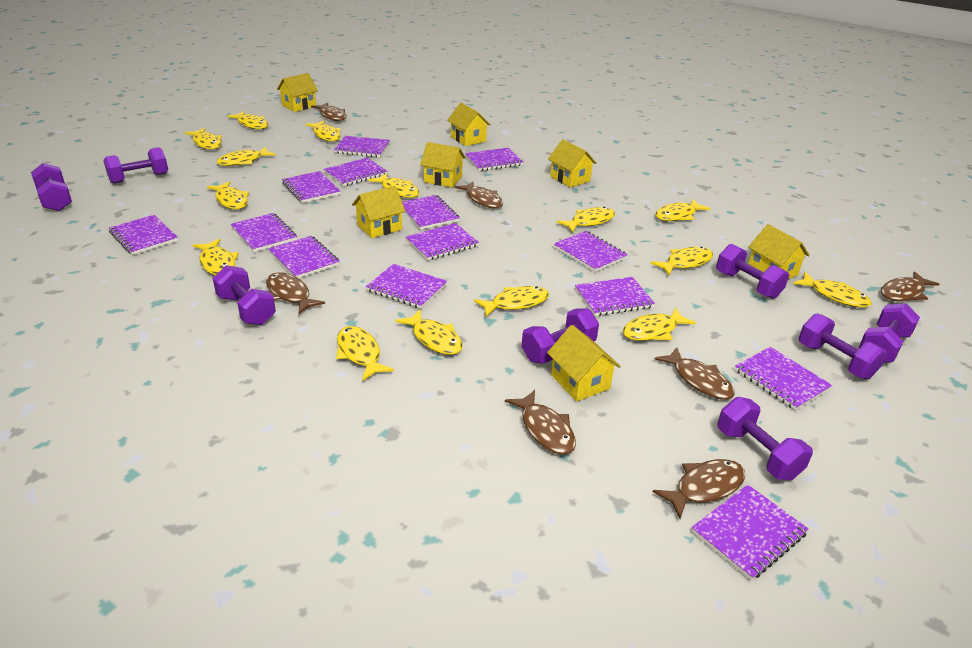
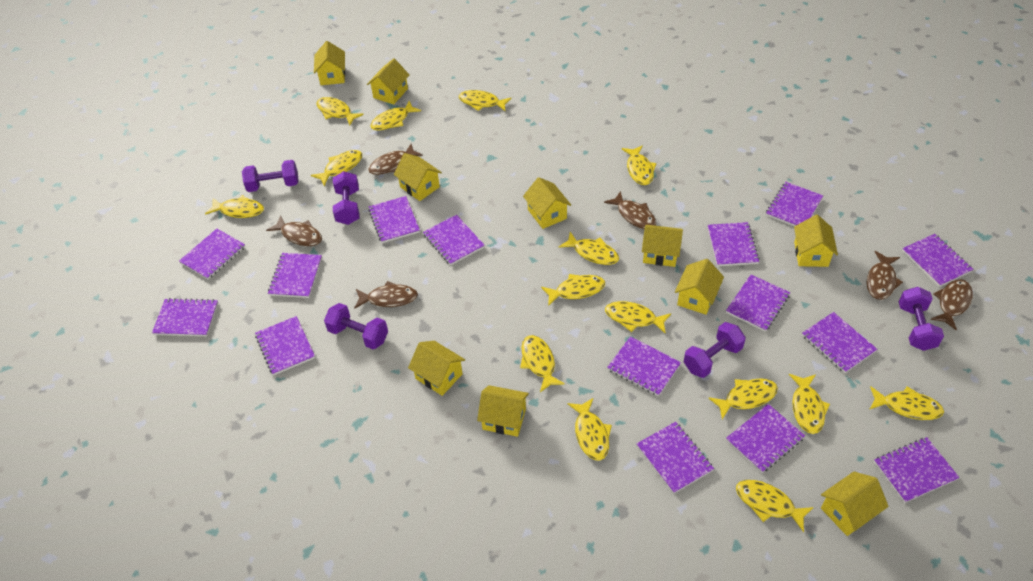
brown fish: 7 -> 6
purple dumbbell: 8 -> 5
purple notebook: 14 -> 15
yellow house: 7 -> 10

